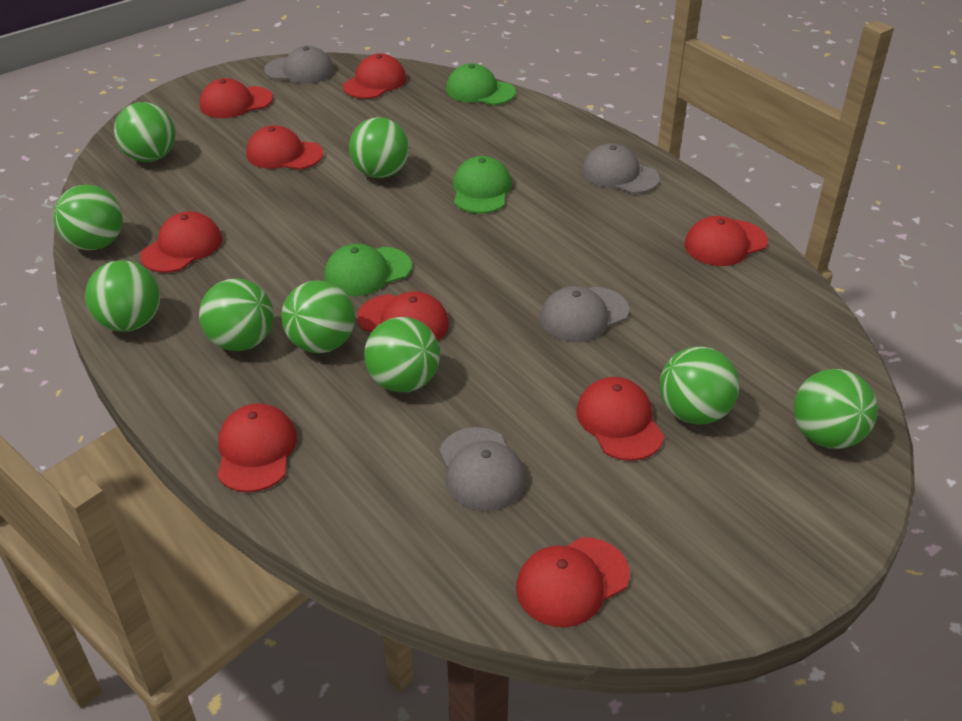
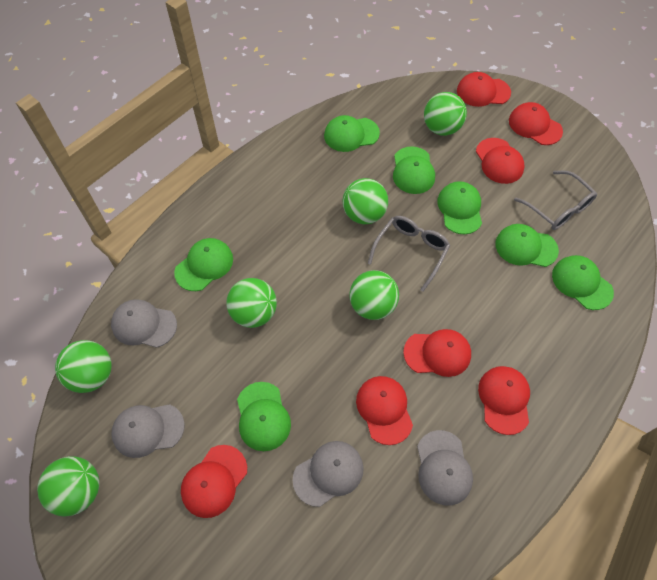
green ball: 9 -> 6
green cap: 3 -> 7
grey glasses: 0 -> 2
red cap: 9 -> 7

